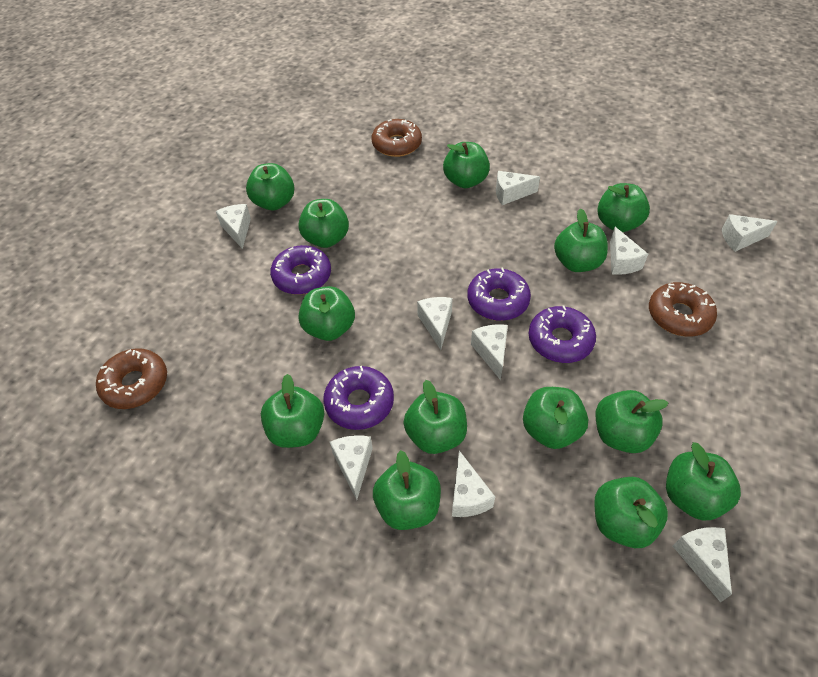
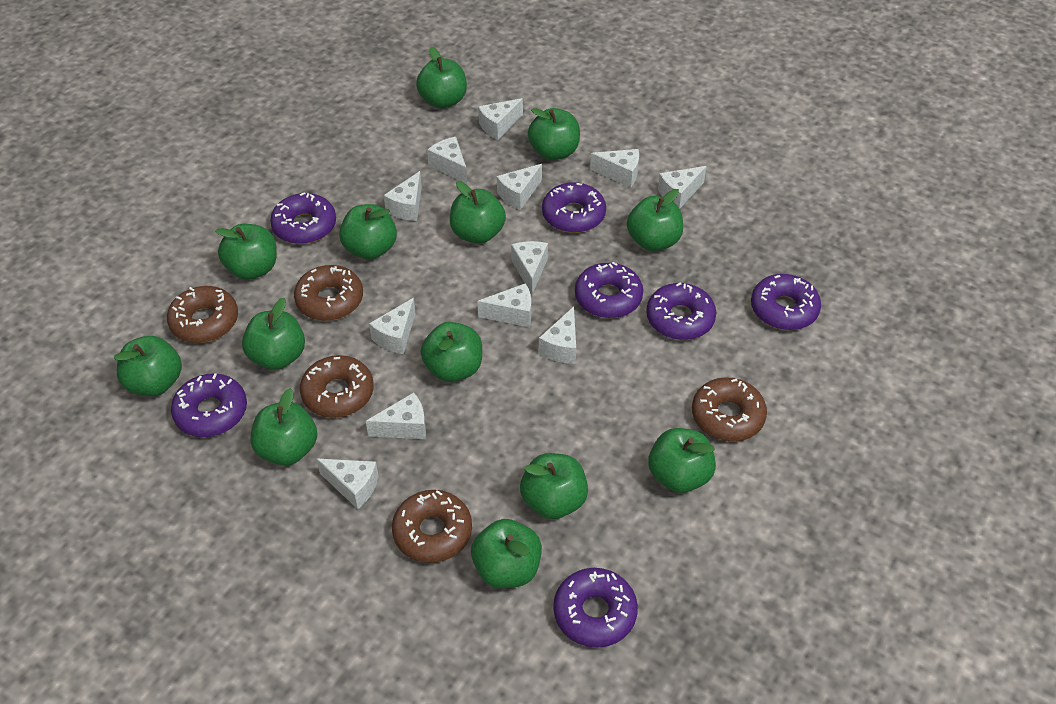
brown donut: 3 -> 5
purple donut: 4 -> 7
white cheese: 9 -> 12

